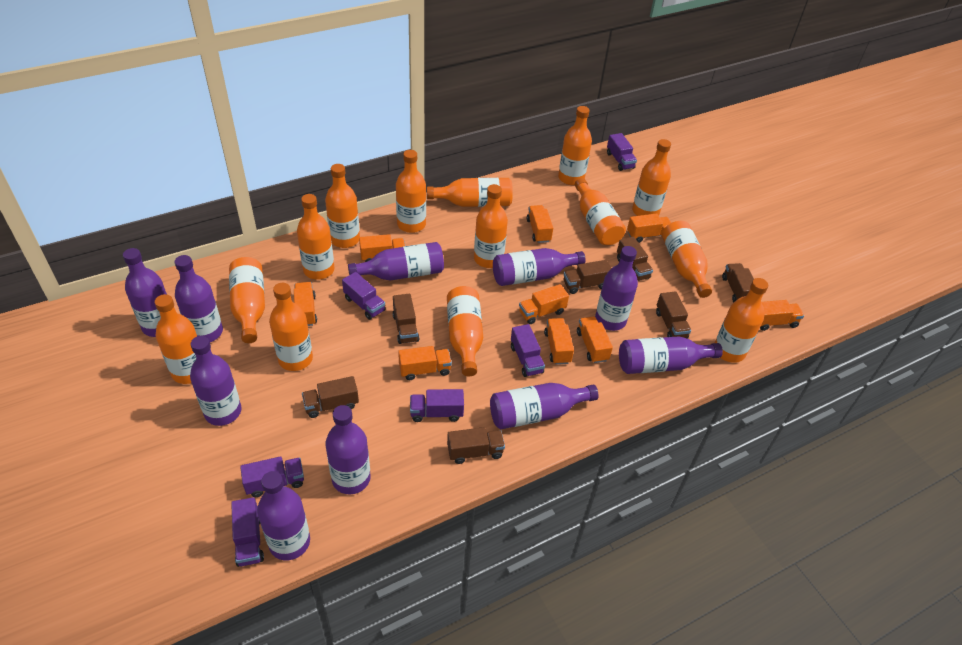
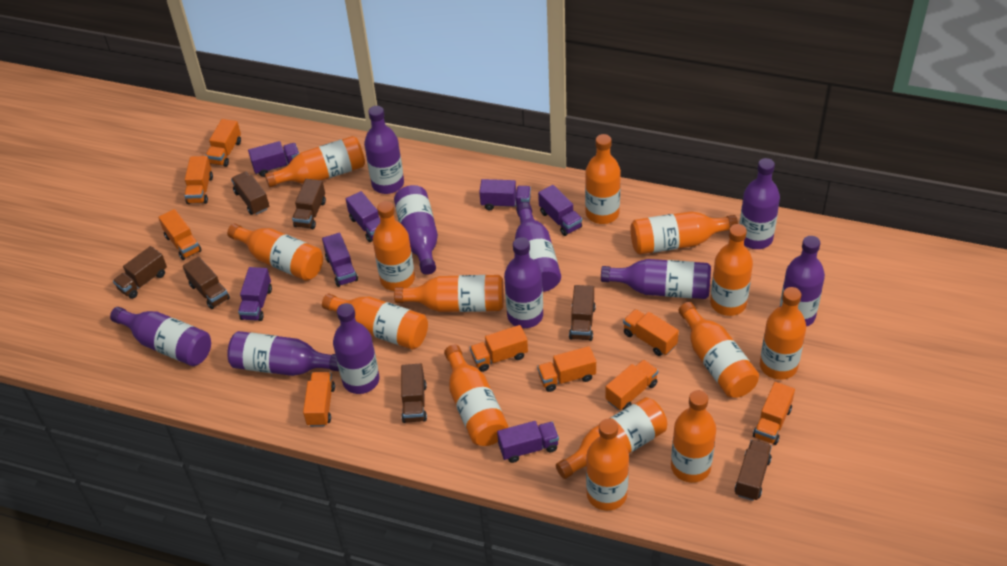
purple truck: 6 -> 7

